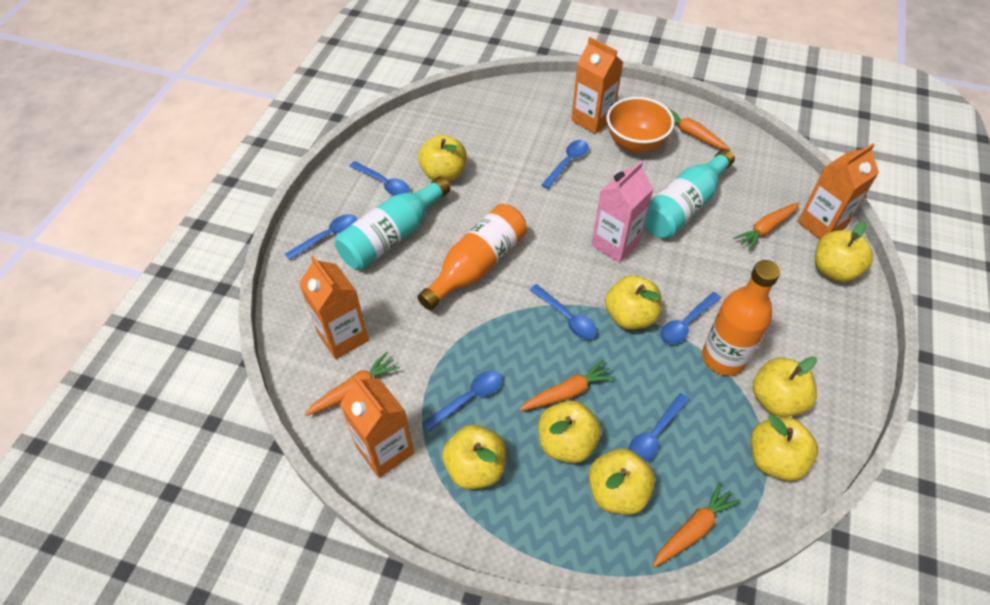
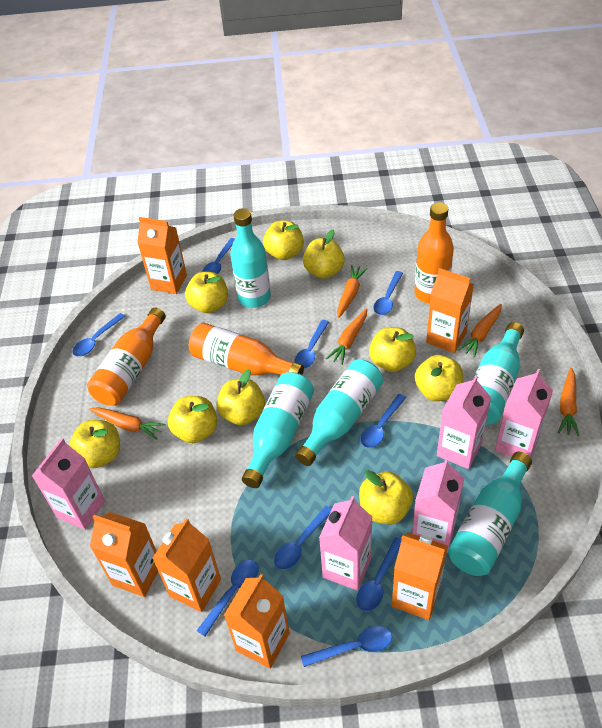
blue spoon: 7 -> 9
orange bottle: 2 -> 3
orange bowl: 1 -> 0
orange carton: 4 -> 6
pink carton: 1 -> 5
turquoise bottle: 2 -> 5
yellow apple: 8 -> 9

